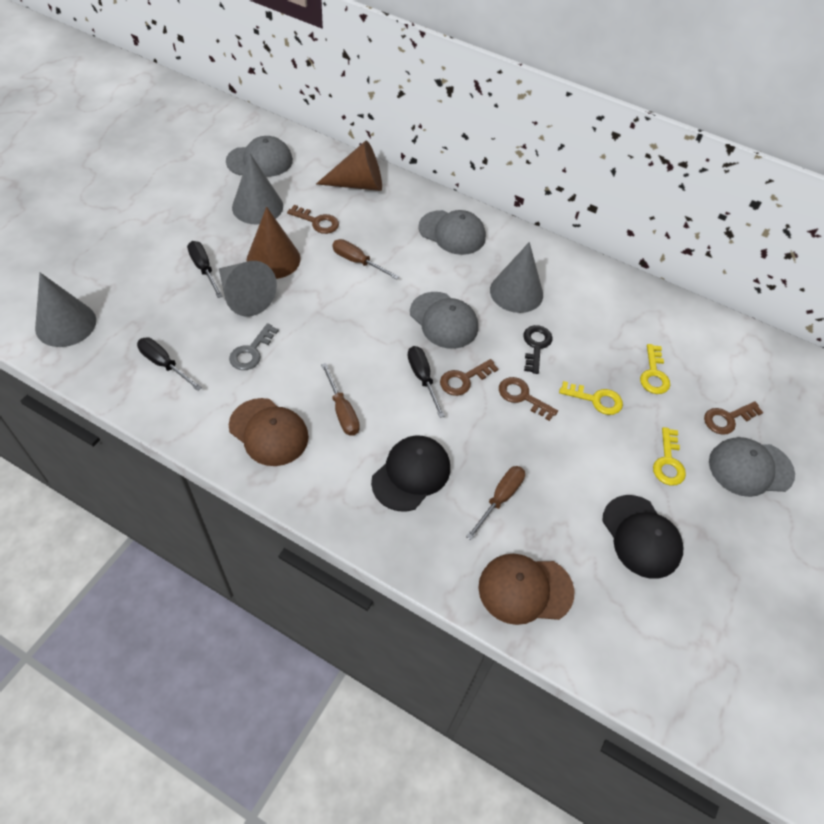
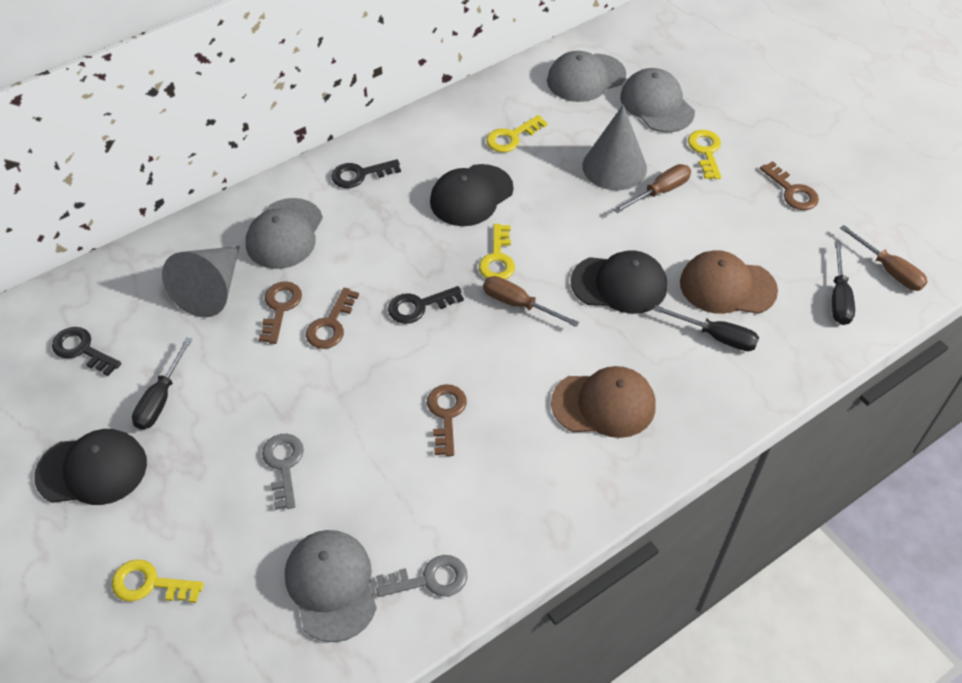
black cap: 2 -> 3
black key: 1 -> 3
brown cone: 2 -> 0
grey cone: 4 -> 2
grey key: 1 -> 2
yellow key: 3 -> 4

